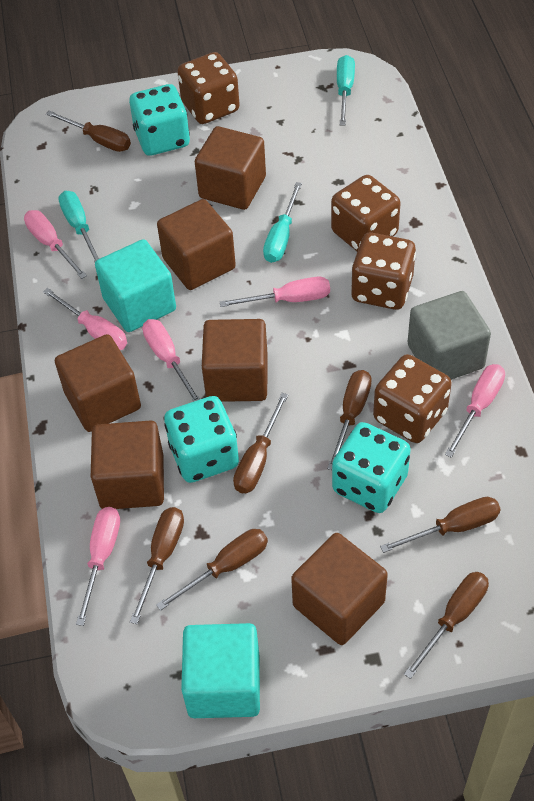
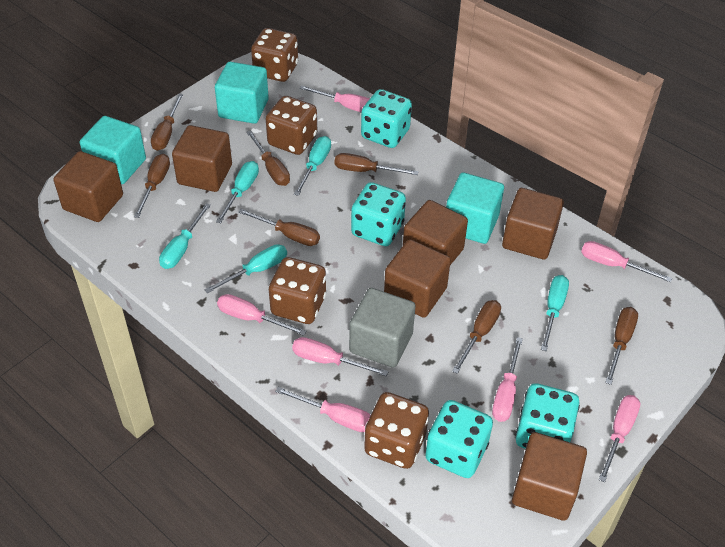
pink screwdriver: 6 -> 7
turquoise cube: 2 -> 3
turquoise dice: 3 -> 4
turquoise screwdriver: 3 -> 5

